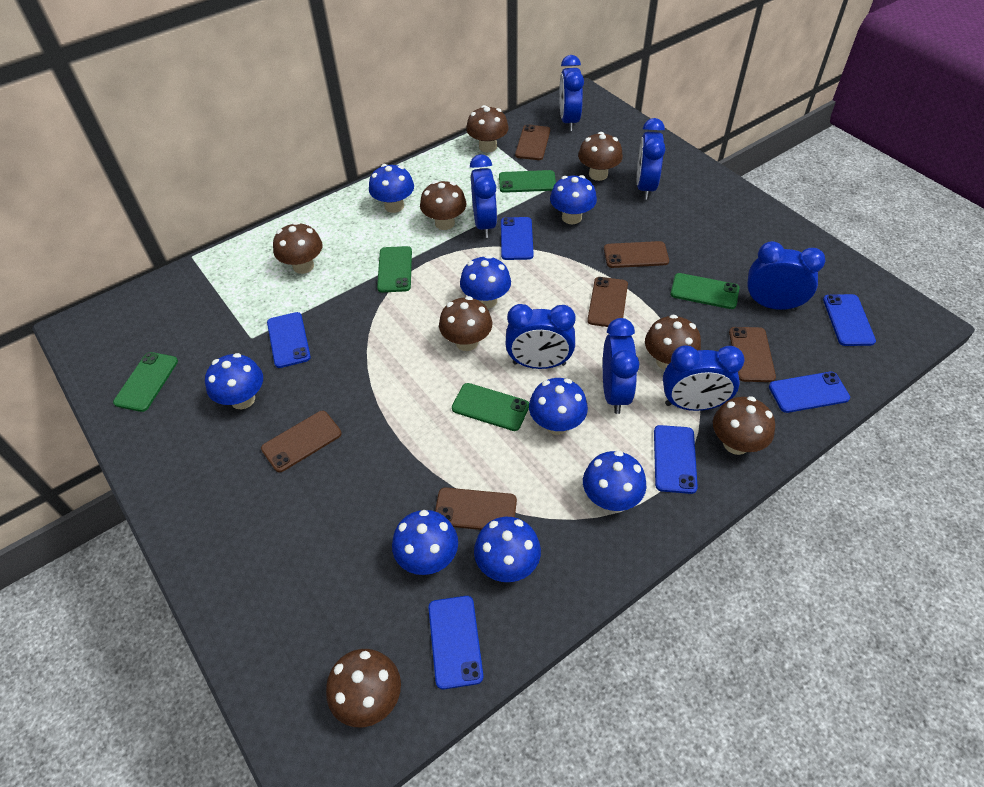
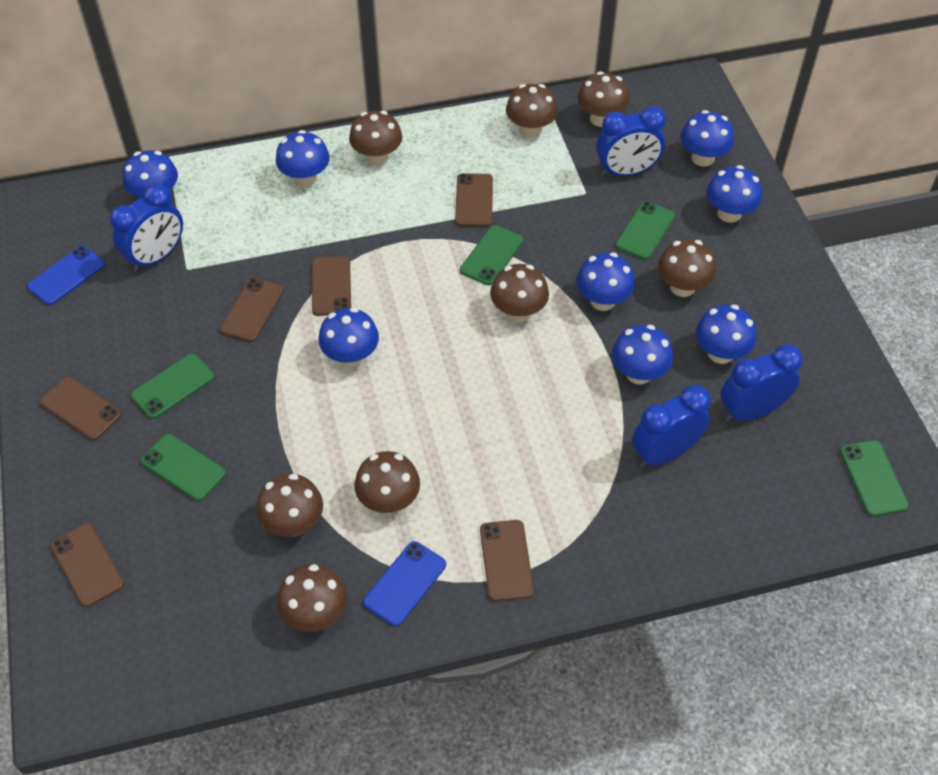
blue clock: 7 -> 4
blue phone: 6 -> 2

